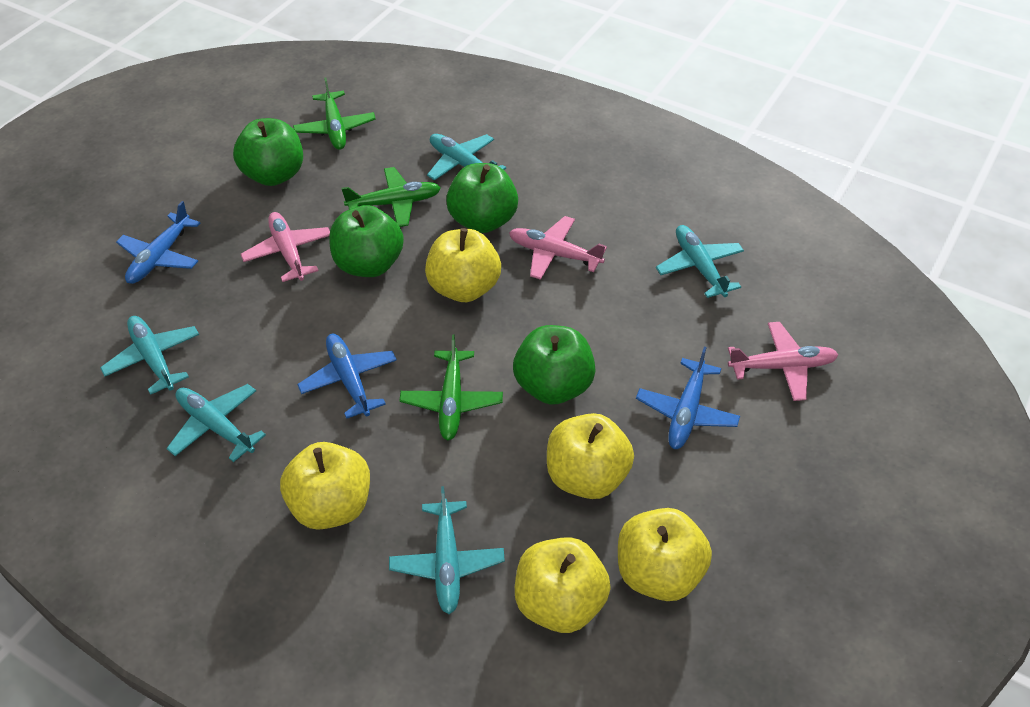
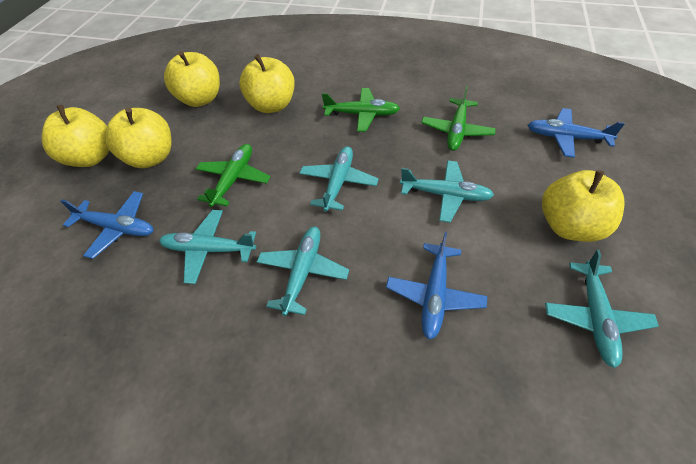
green apple: 4 -> 0
pink plane: 3 -> 0

